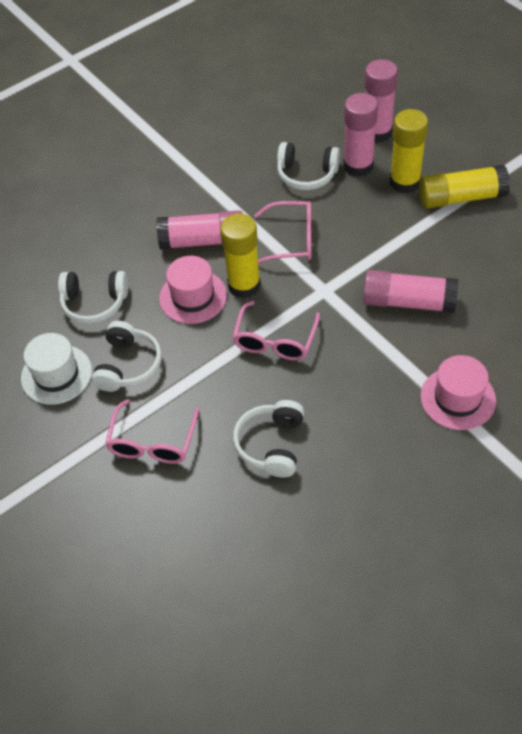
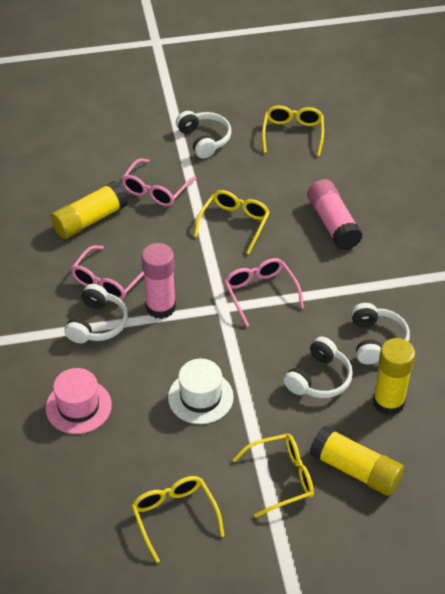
pink glue stick: 4 -> 2
pink hat: 2 -> 1
yellow glasses: 0 -> 4

